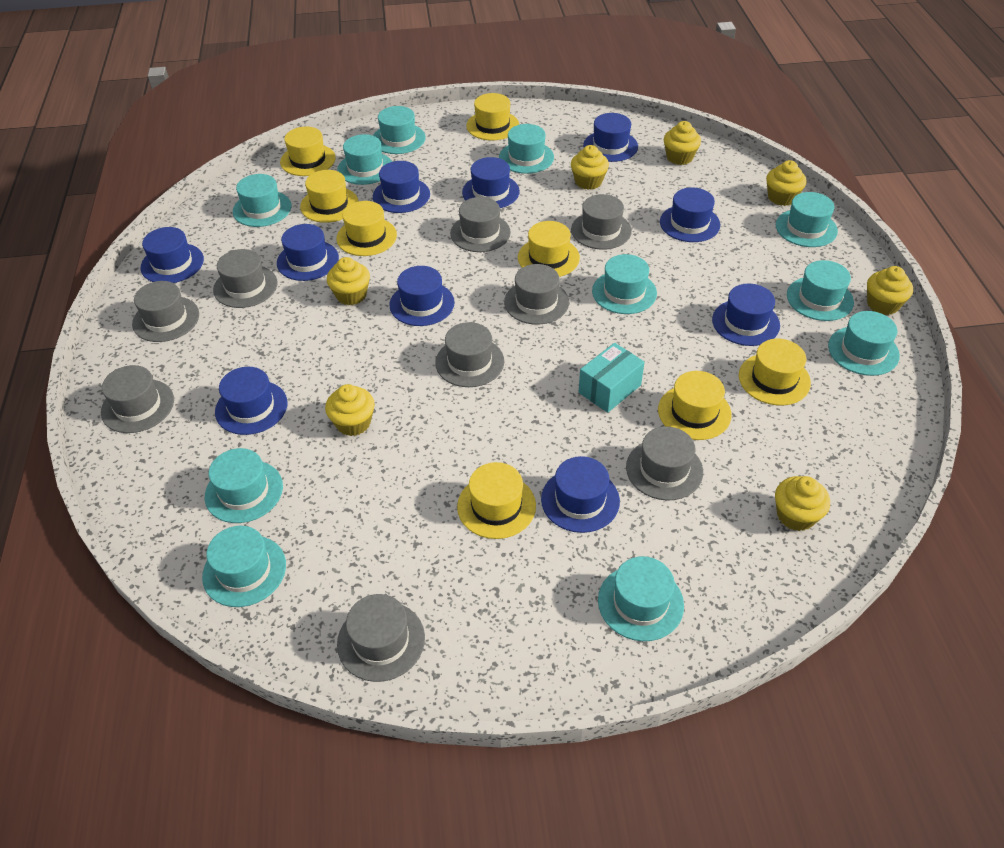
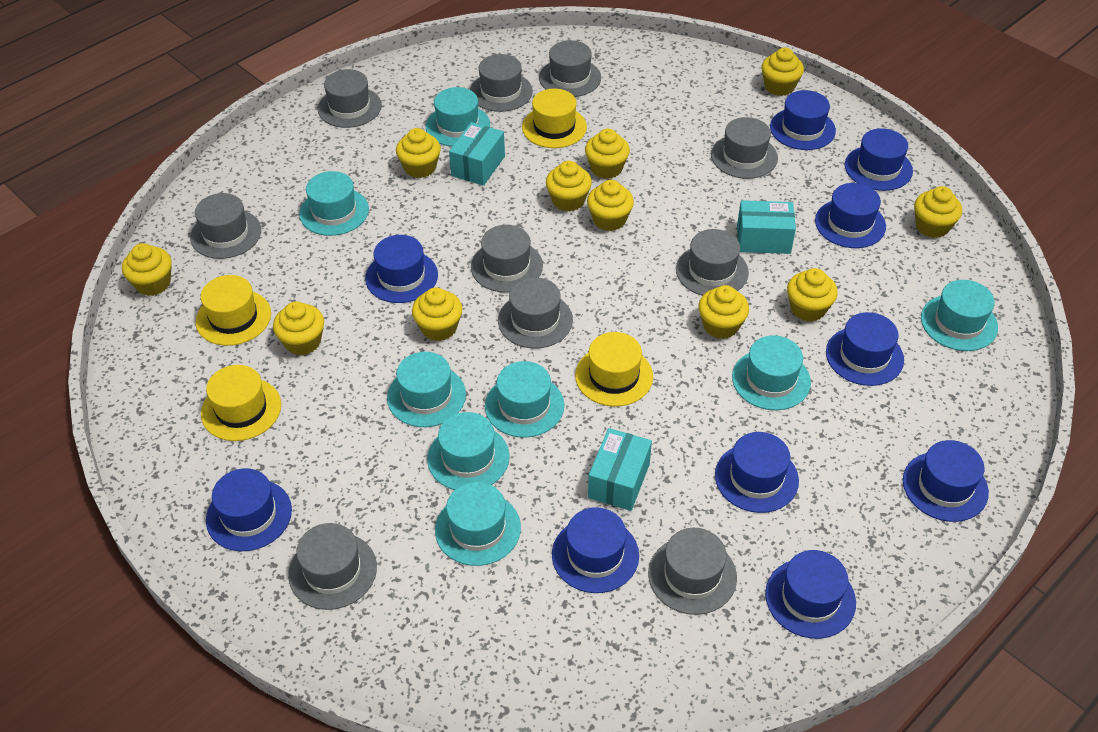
grey hat: 9 -> 10
turquoise box: 1 -> 3
turquoise hat: 11 -> 8
yellow cupcake: 7 -> 11
yellow hat: 8 -> 4

